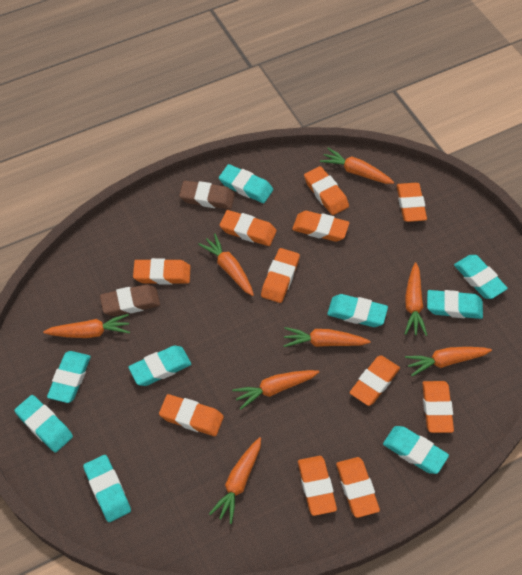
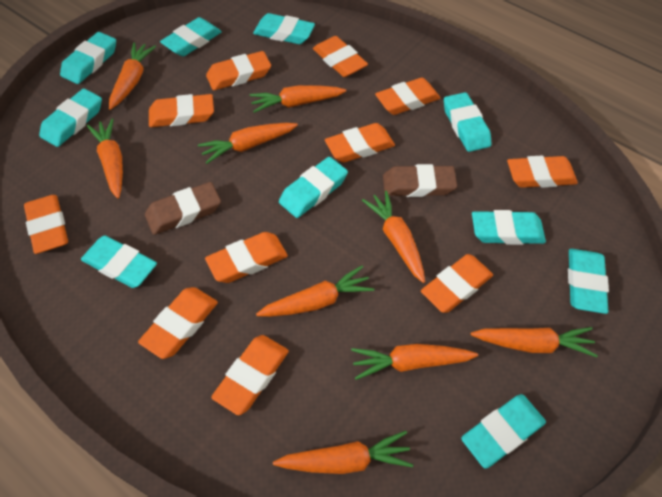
orange carrot: 8 -> 9
turquoise eraser: 9 -> 10

